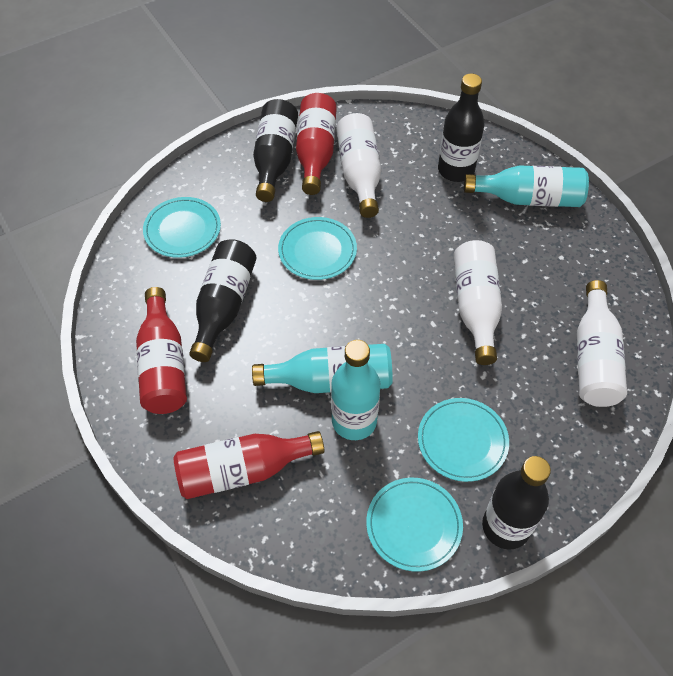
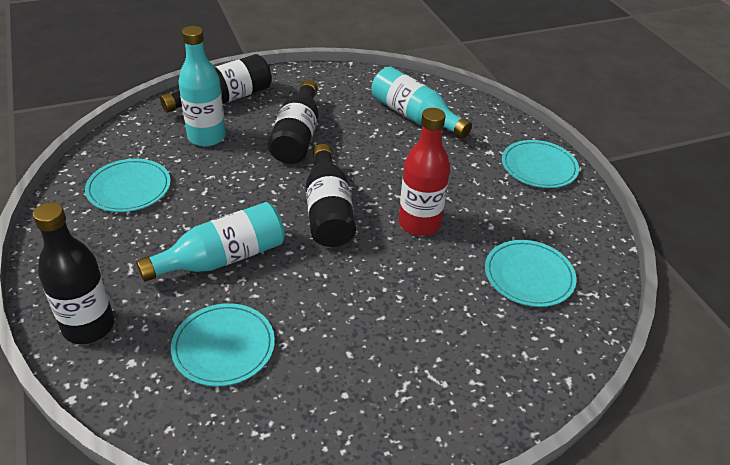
red bottle: 3 -> 1
white bottle: 3 -> 0

